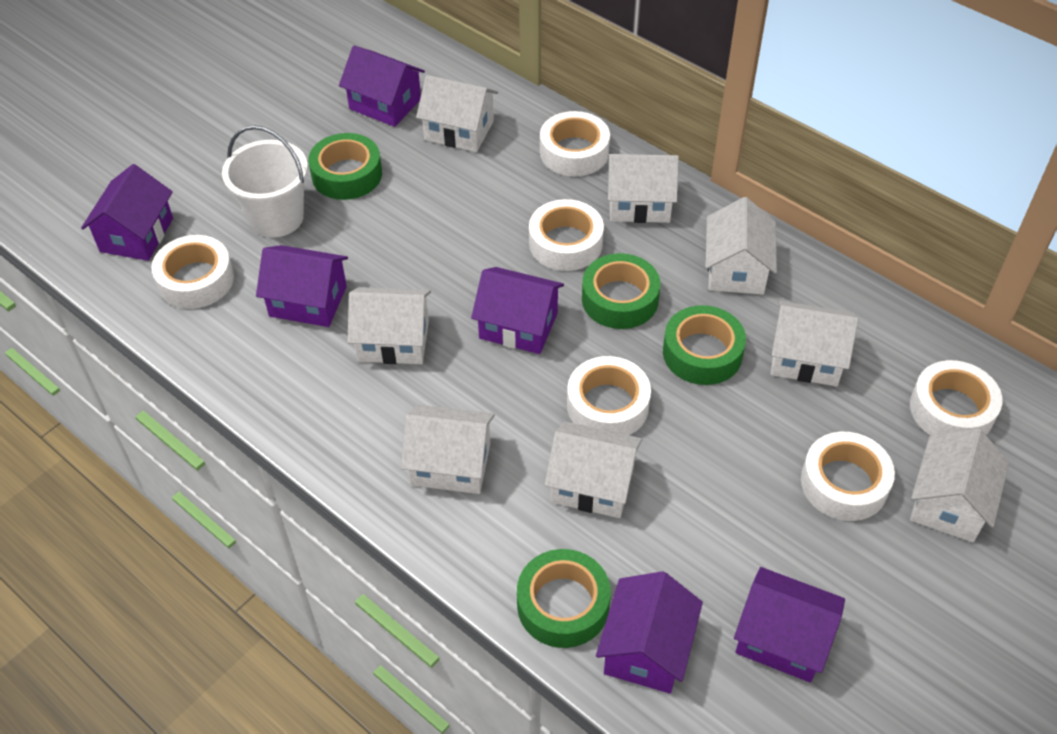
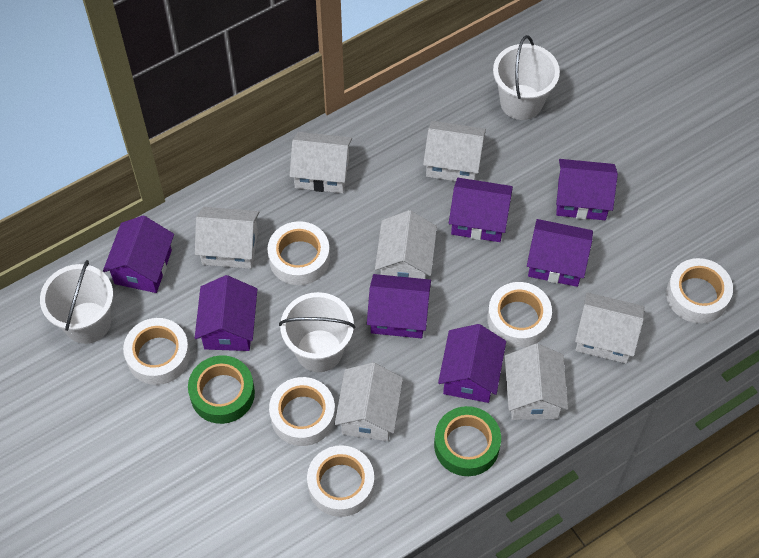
green tape: 4 -> 2
purple house: 6 -> 7
white bucket: 1 -> 3
white house: 8 -> 7

